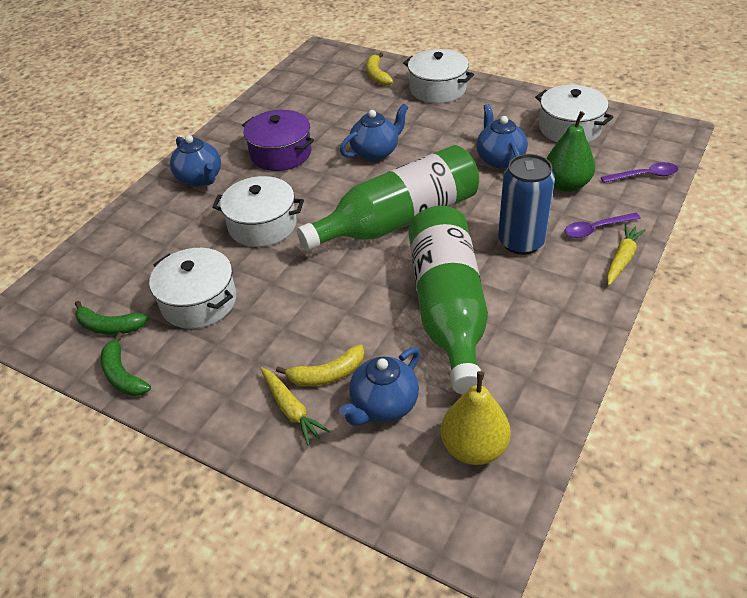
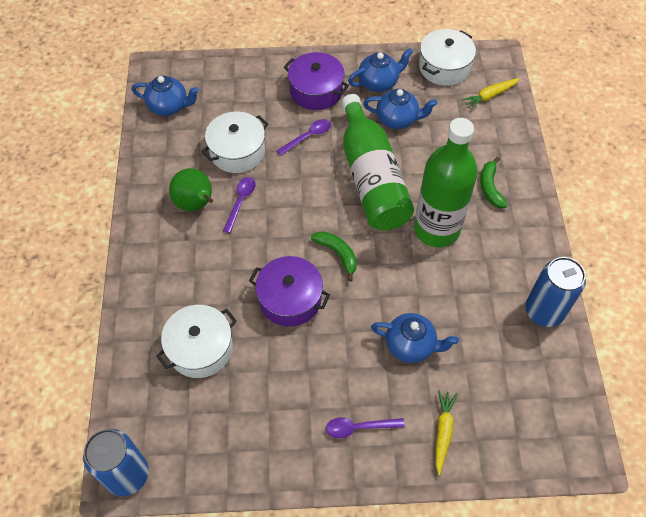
blue can: 1 -> 2
purple pot: 1 -> 2
purple spoon: 2 -> 3
white pot: 4 -> 3
yellow banana: 2 -> 0
yellow pear: 1 -> 0

